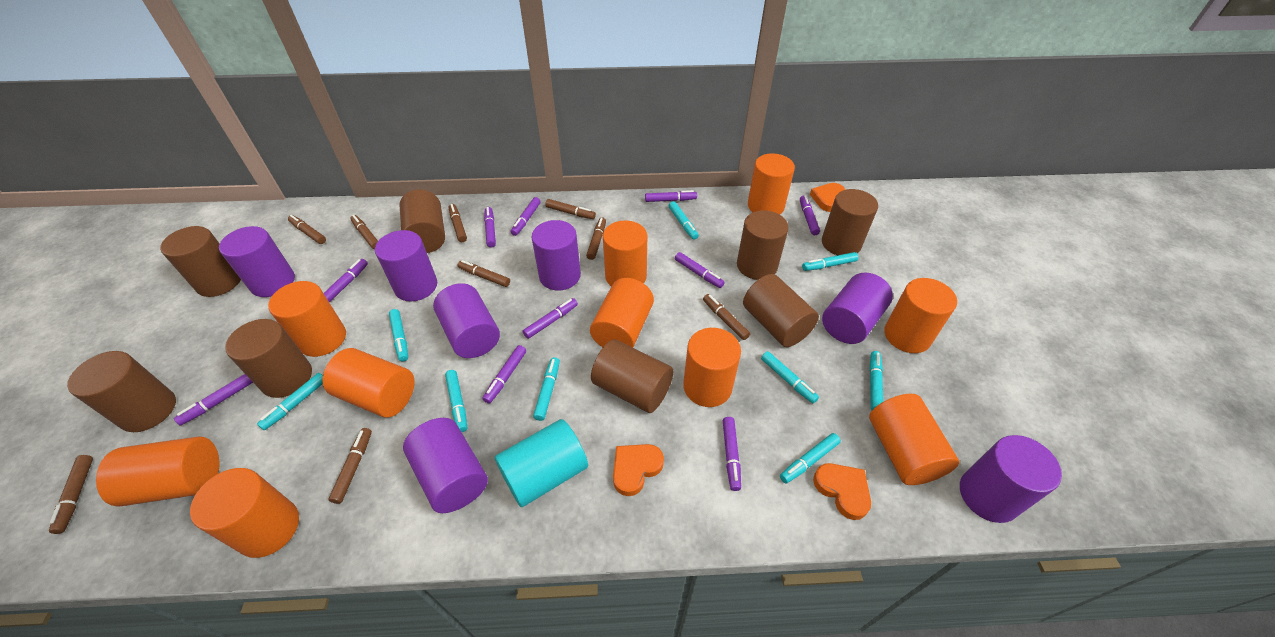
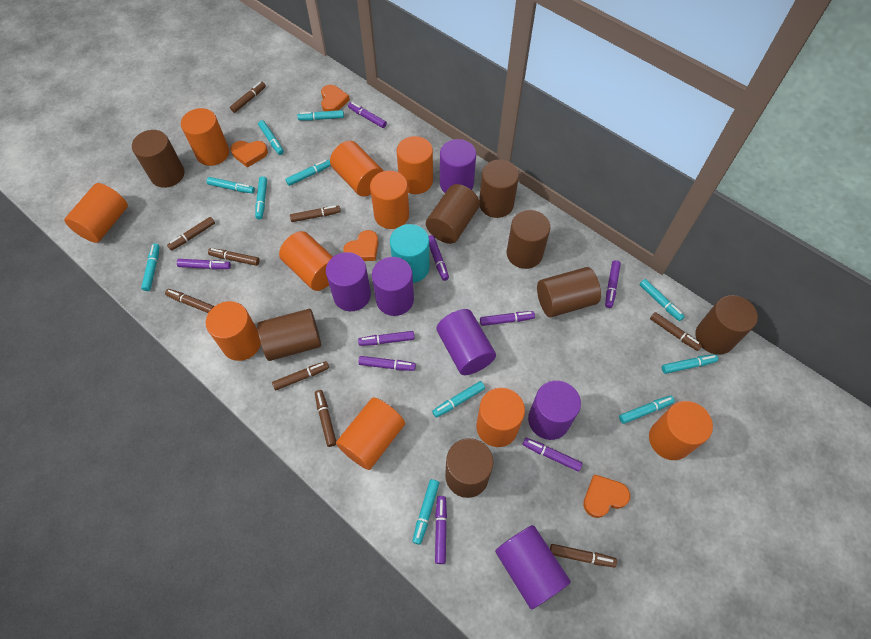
orange heart: 3 -> 4
purple cylinder: 7 -> 6
purple marker: 10 -> 9
turquoise marker: 9 -> 11

